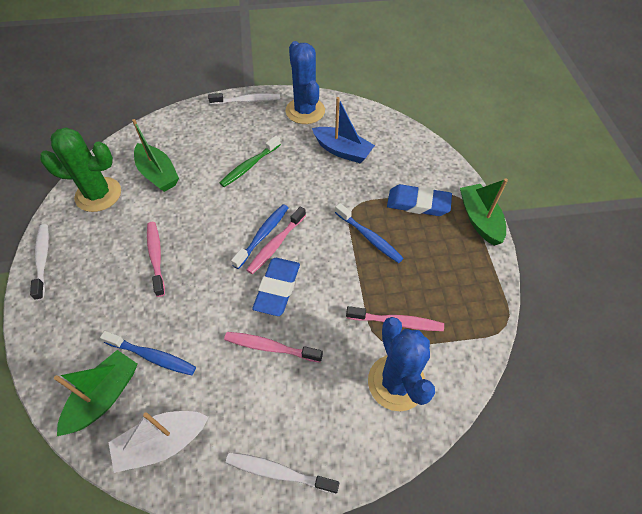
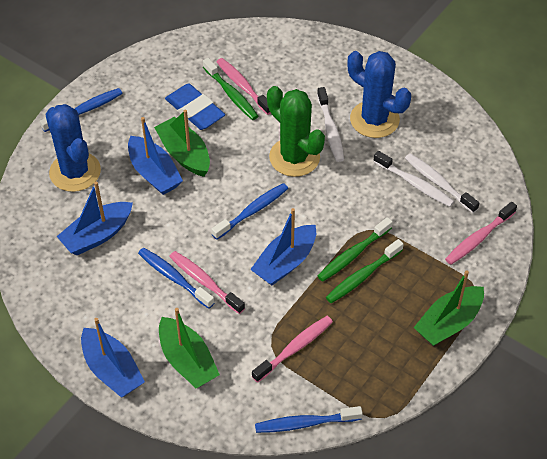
blue boat: 1 -> 4
blue eraser: 2 -> 1
blue toothbrush: 3 -> 4
green toothbrush: 1 -> 3
white boat: 1 -> 0

